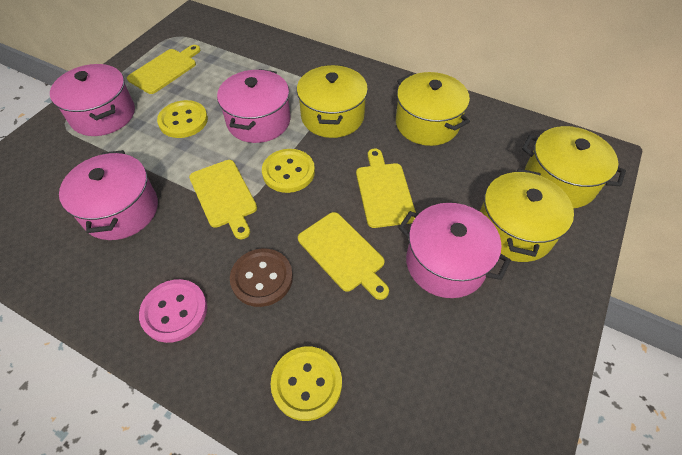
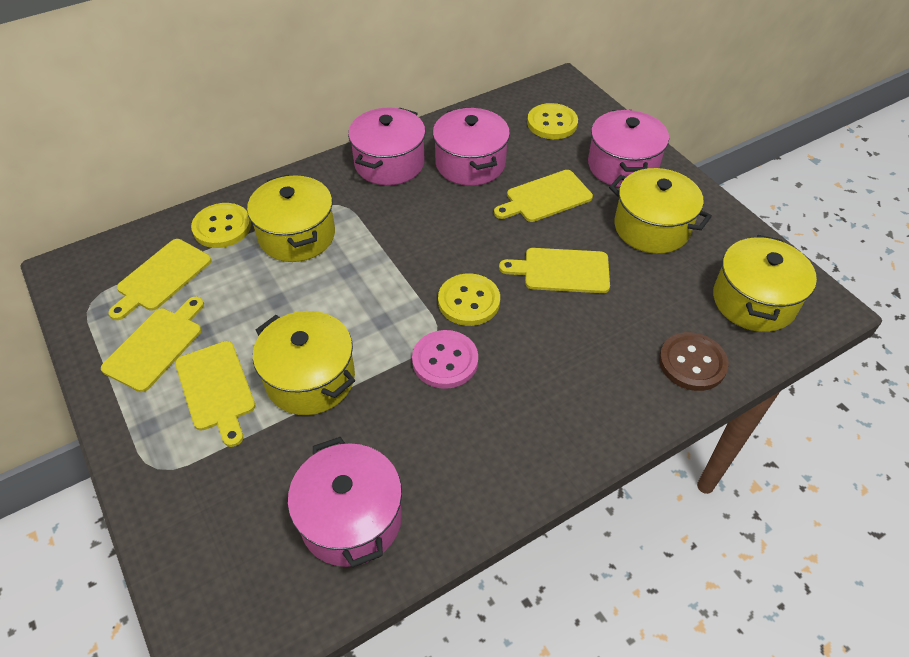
yellow cutting board: 4 -> 5

